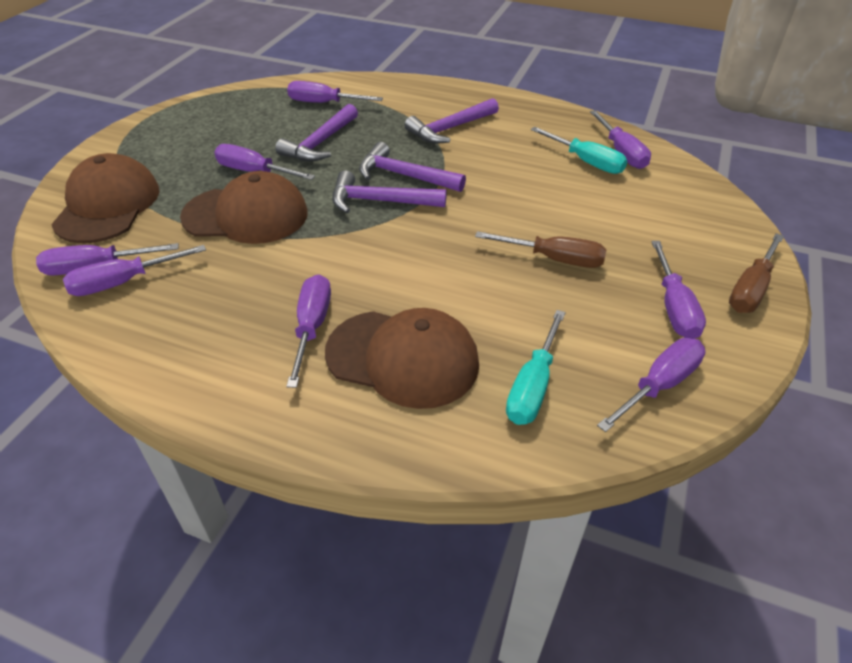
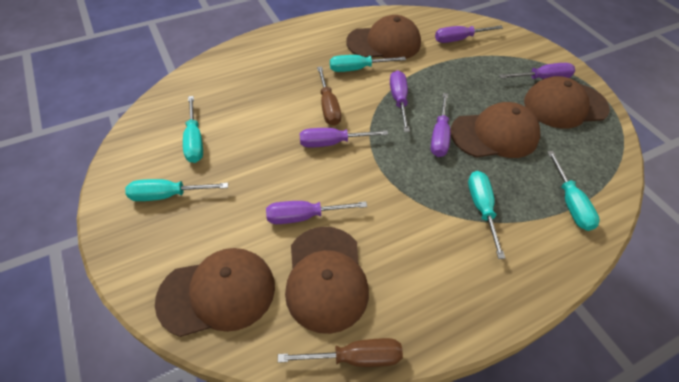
brown cap: 3 -> 5
purple hammer: 4 -> 0
purple screwdriver: 8 -> 6
turquoise screwdriver: 2 -> 5

